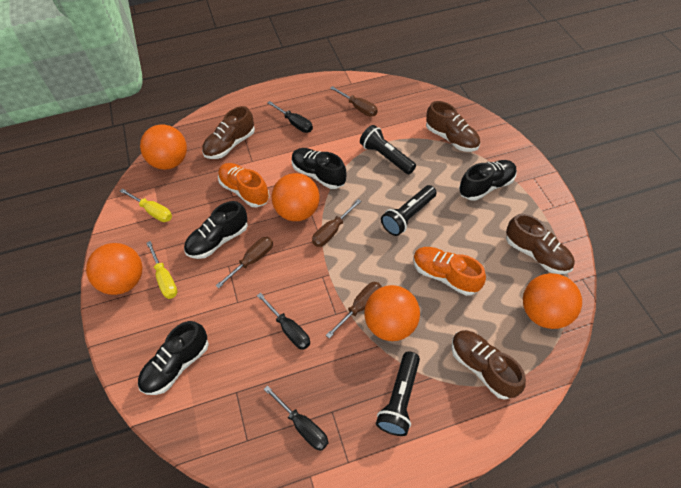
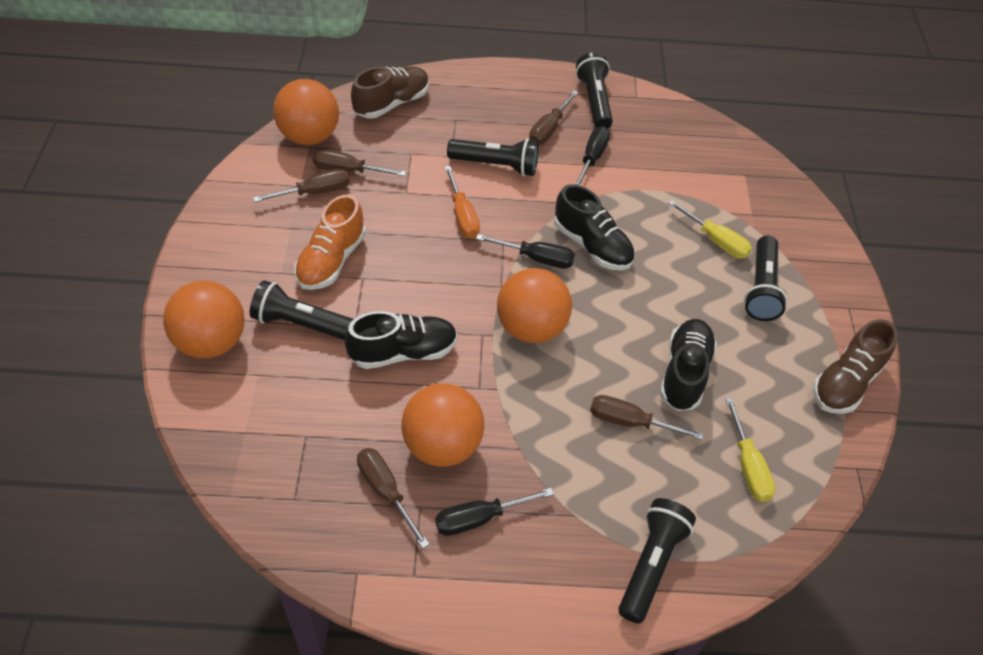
black flashlight: 3 -> 5
black shoe: 4 -> 3
brown screwdriver: 4 -> 5
brown shoe: 4 -> 2
orange ball: 5 -> 4
orange screwdriver: 0 -> 1
orange shoe: 2 -> 1

